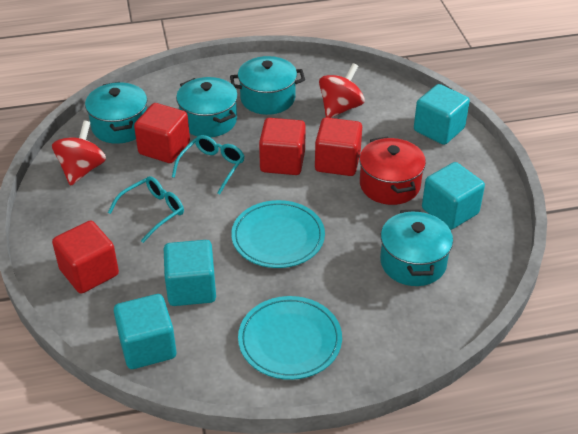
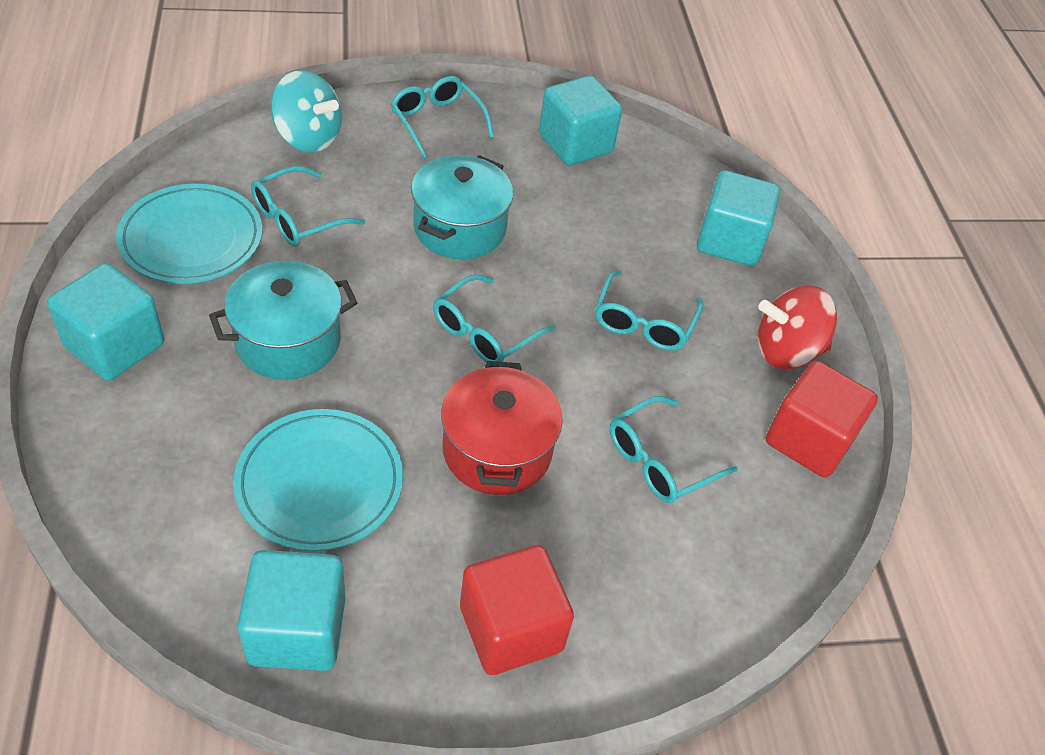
red cube: 4 -> 2
red spinning top: 2 -> 1
turquoise glasses: 2 -> 5
turquoise pot: 4 -> 2
turquoise spinning top: 0 -> 1

